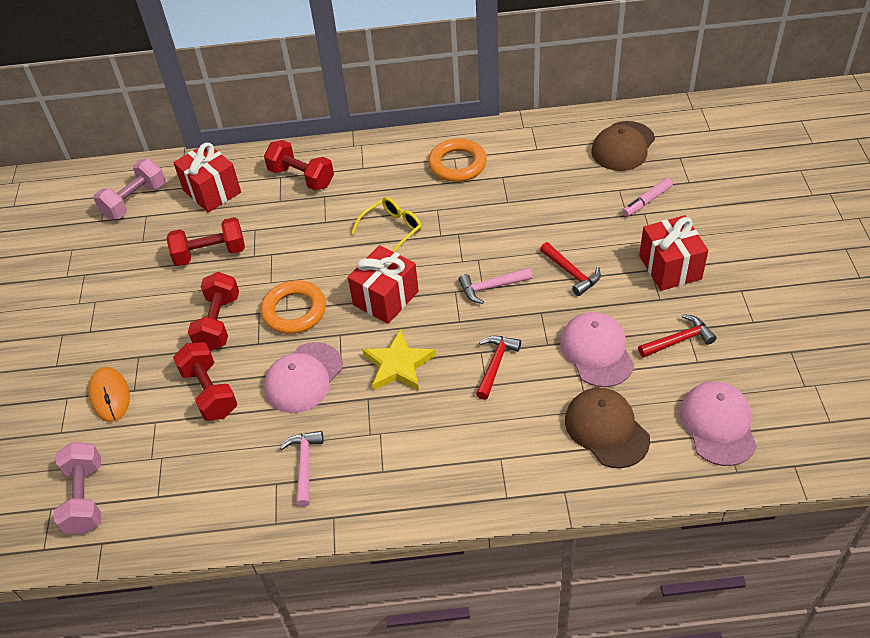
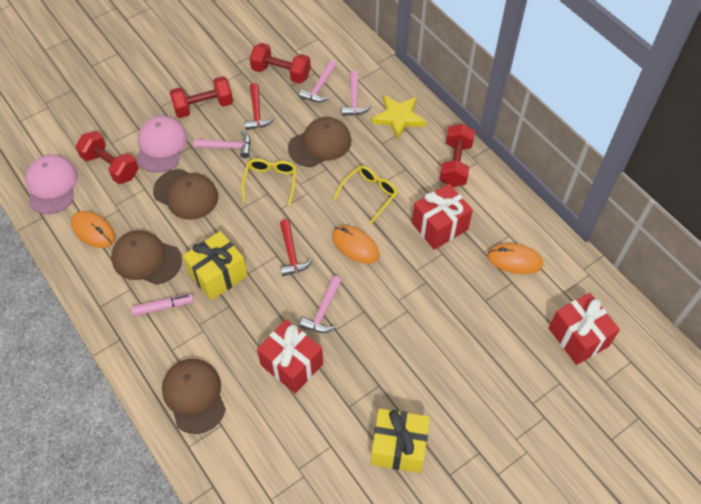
brown cap: 2 -> 4
orange mouse: 1 -> 3
orange ring: 2 -> 0
pink cap: 3 -> 2
pink dumbbell: 2 -> 0
pink hammer: 2 -> 4
red hammer: 3 -> 2
yellow gift: 0 -> 2
yellow glasses: 1 -> 2

